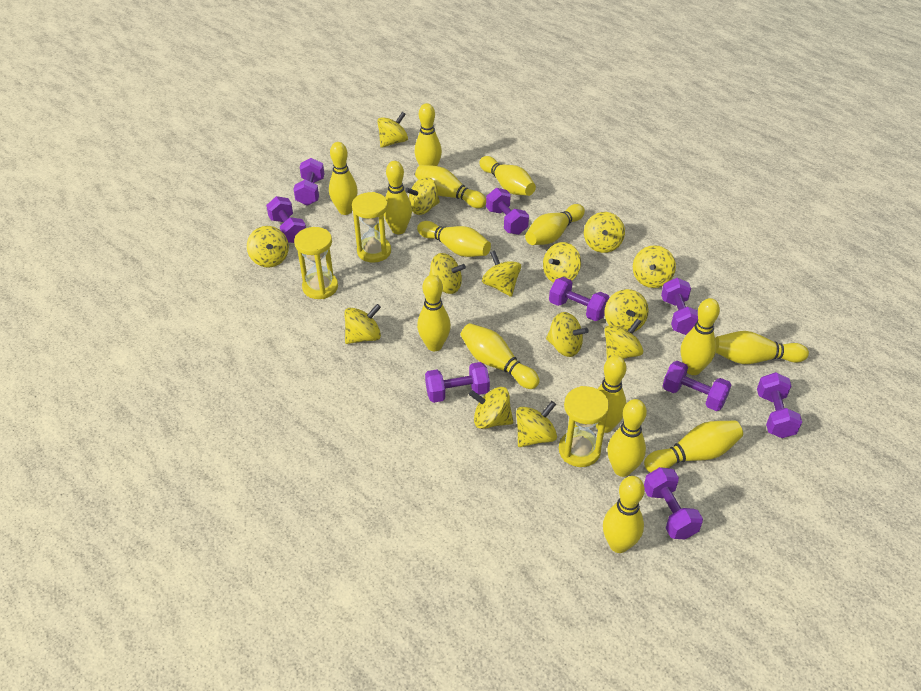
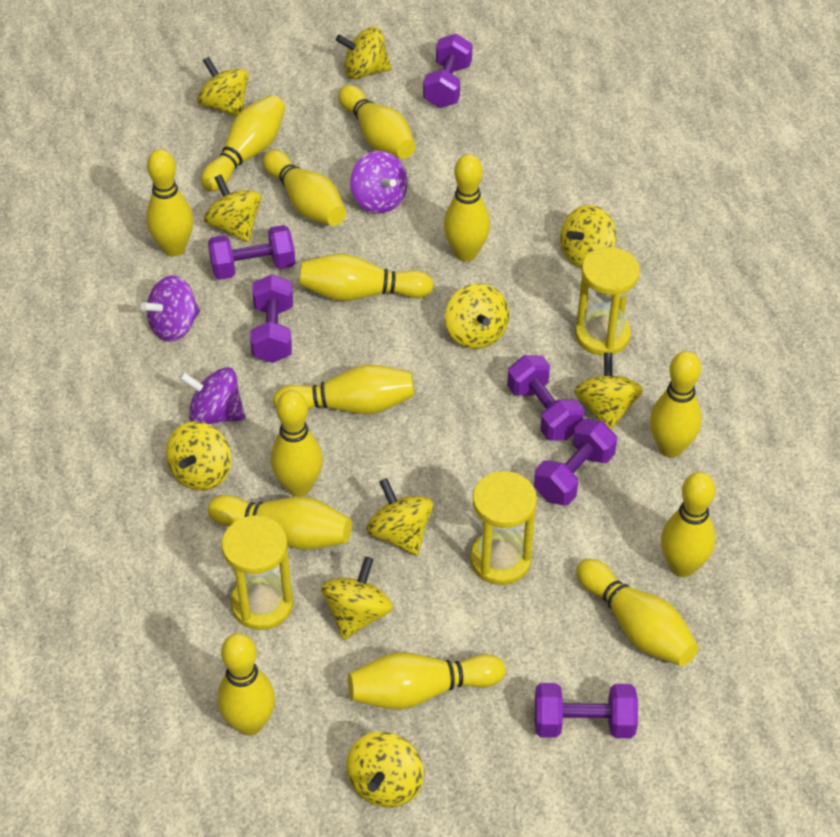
purple dumbbell: 9 -> 6
purple spinning top: 0 -> 3
yellow bowling pin: 15 -> 14
yellow spinning top: 14 -> 10

